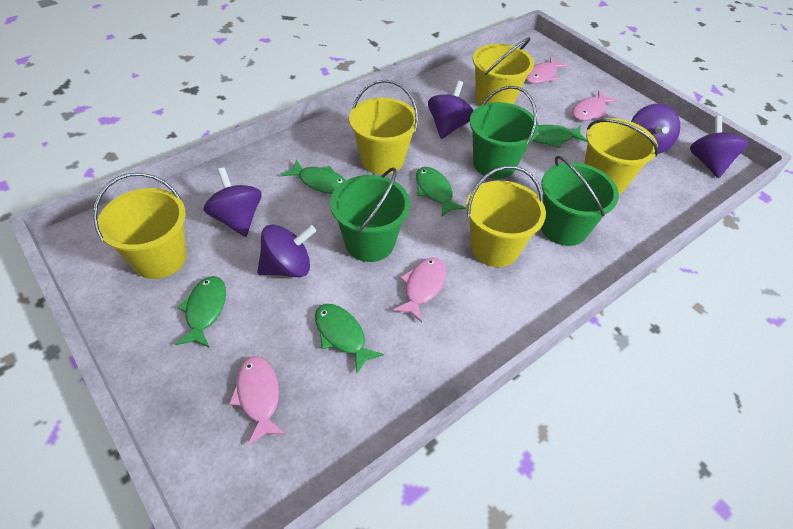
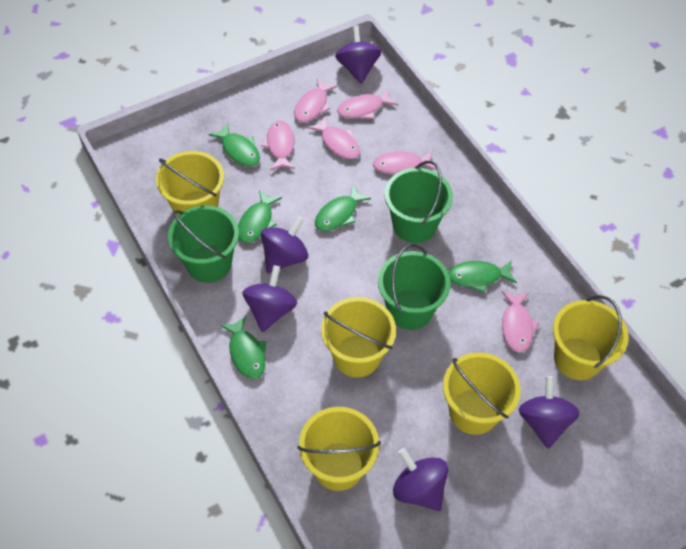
pink fish: 4 -> 6

